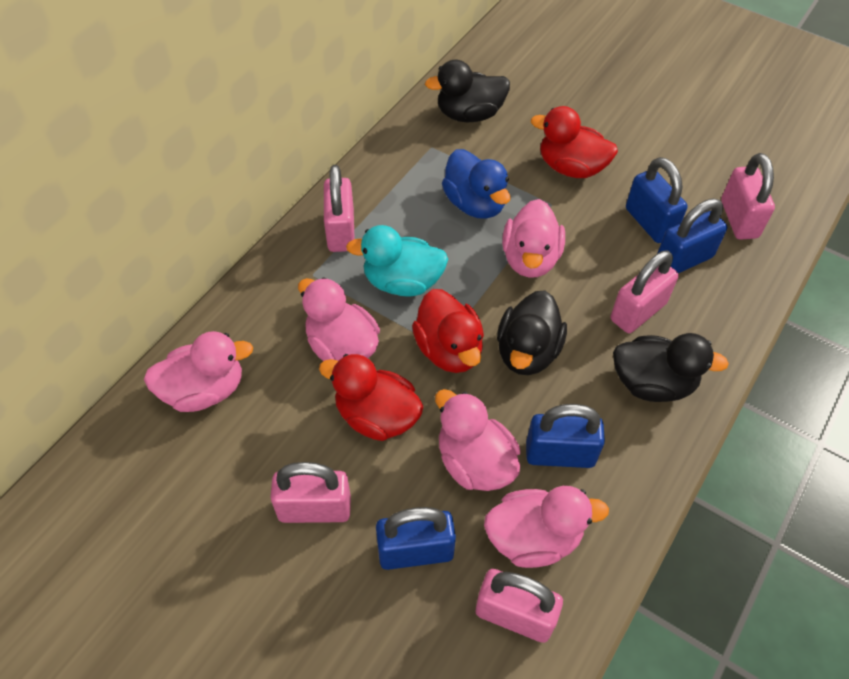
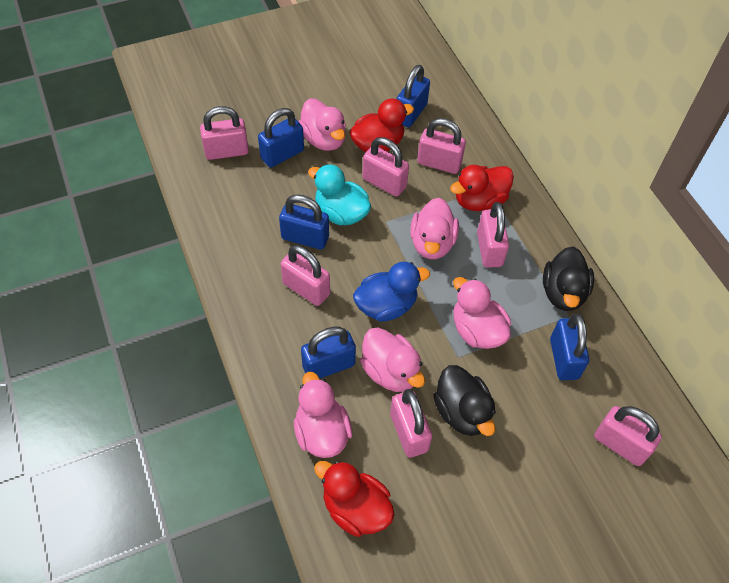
black duck: 3 -> 2
blue padlock: 4 -> 5
pink padlock: 5 -> 7

